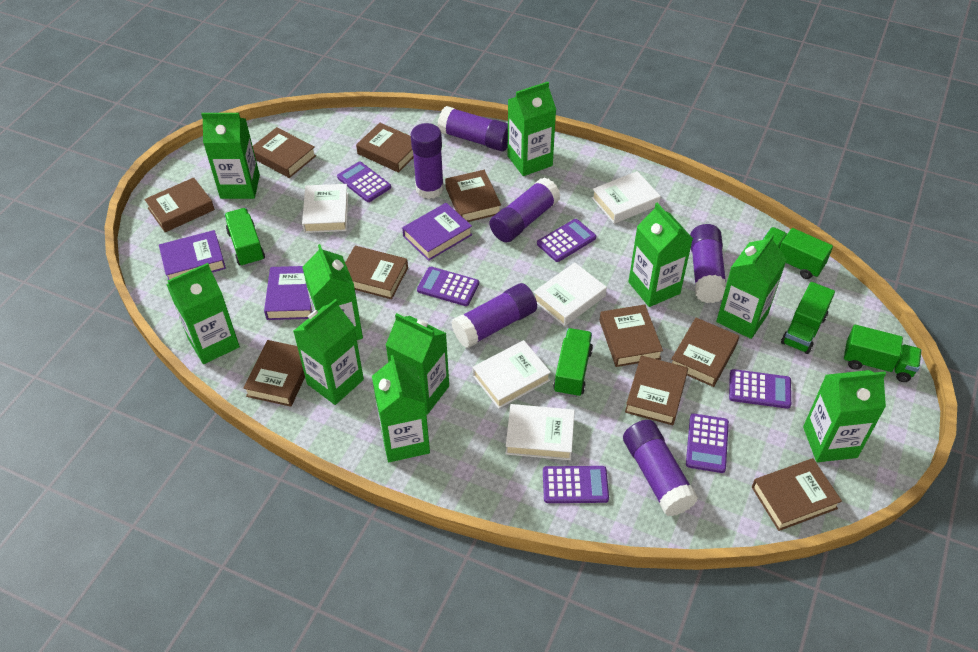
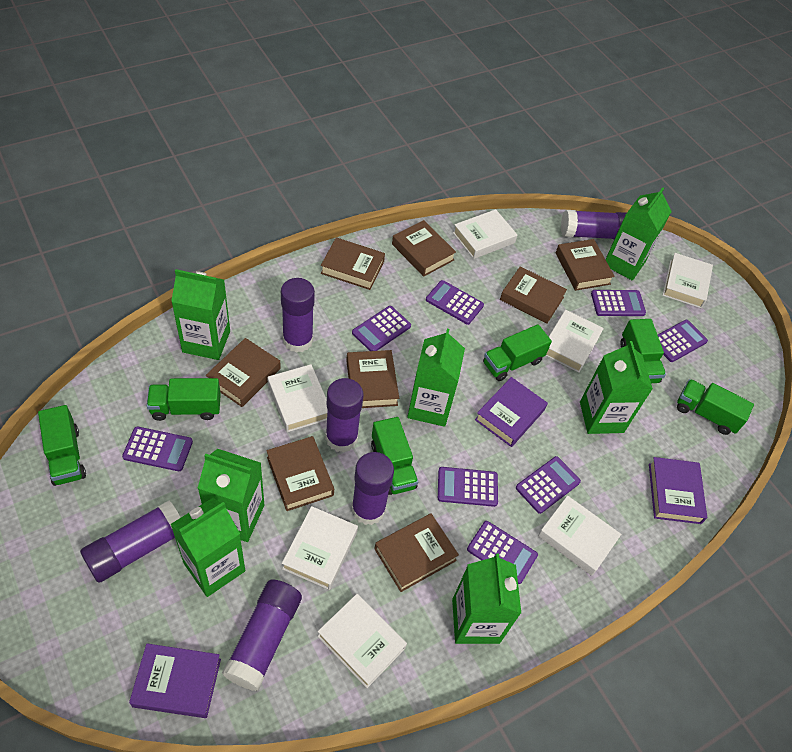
brown book: 10 -> 8
green carton: 10 -> 7
green truck: 5 -> 6
purple calculator: 6 -> 8
white book: 5 -> 7

